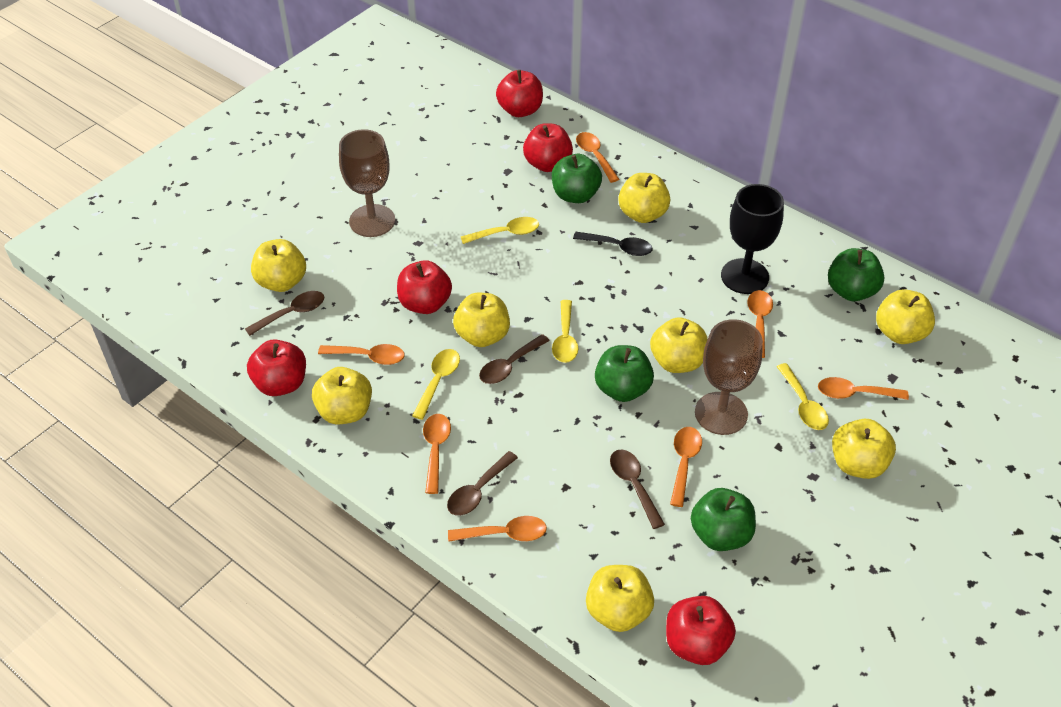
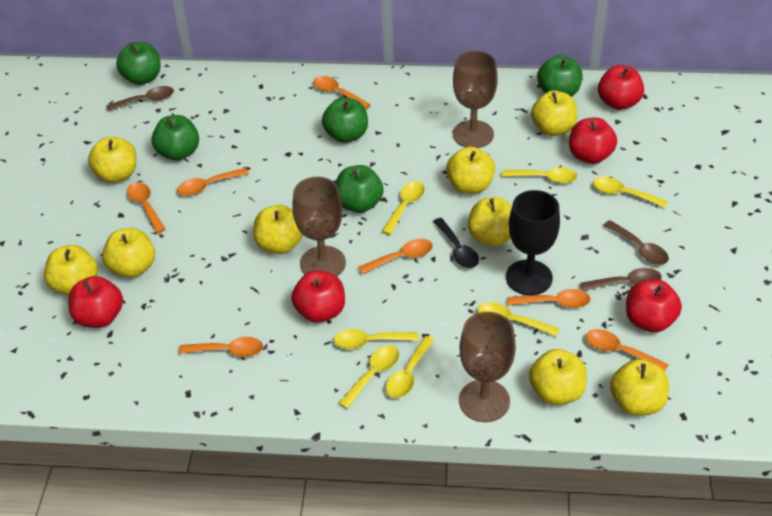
brown goblet: 2 -> 3
brown spoon: 4 -> 3
green apple: 4 -> 5
yellow apple: 8 -> 9
yellow spoon: 4 -> 7

